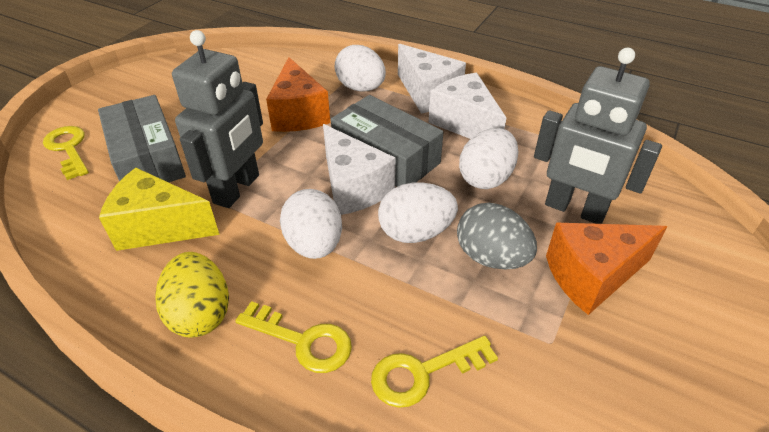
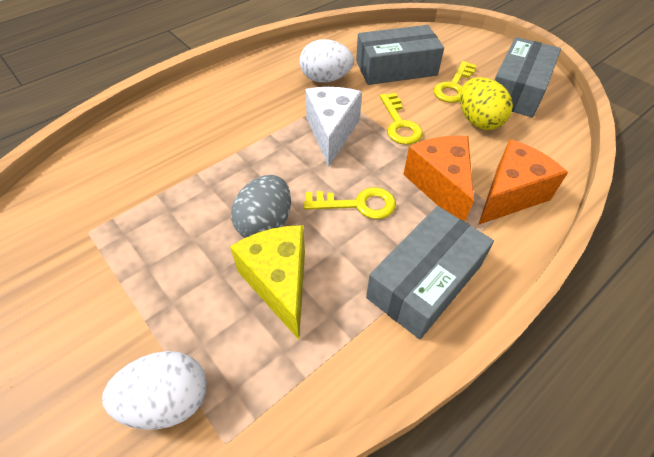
grey box: 2 -> 3
grey robot: 2 -> 0
white cheese: 3 -> 1
white egg: 4 -> 2

